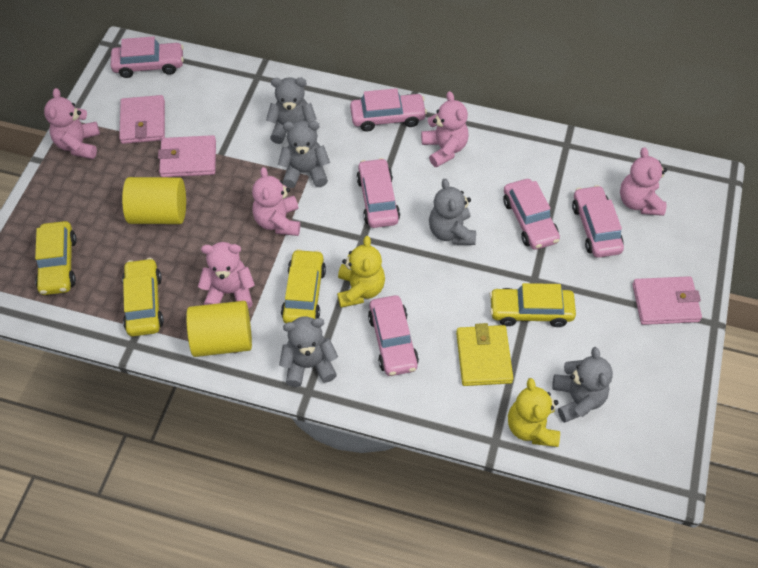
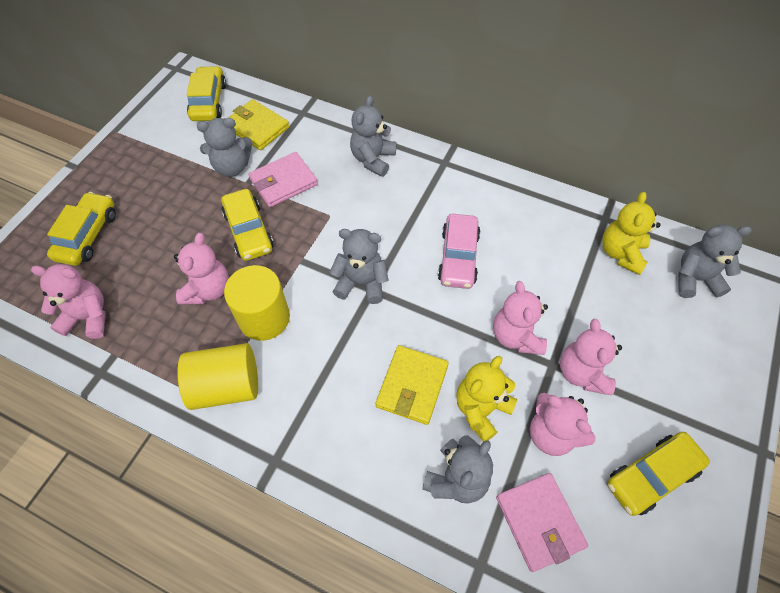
pink car: 6 -> 1
pink wallet: 3 -> 2
yellow wallet: 1 -> 2

